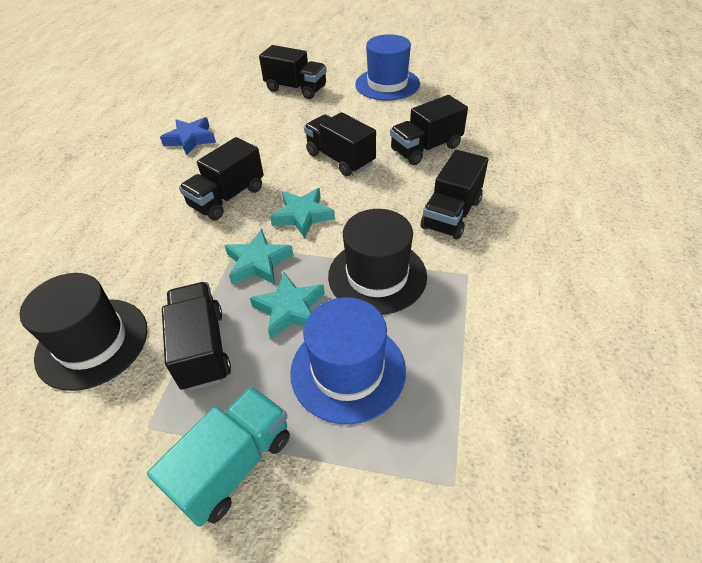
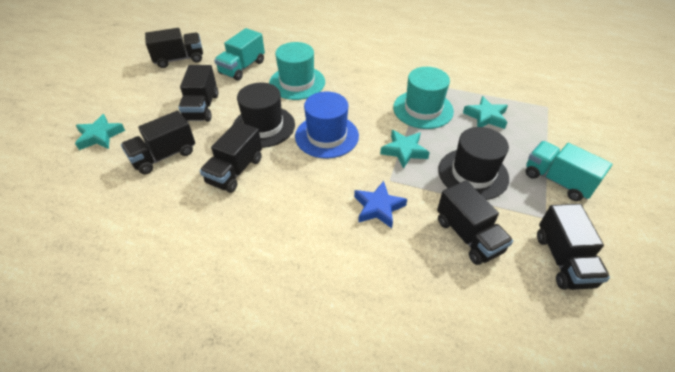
blue hat: 2 -> 1
turquoise hat: 0 -> 2
turquoise truck: 1 -> 2

